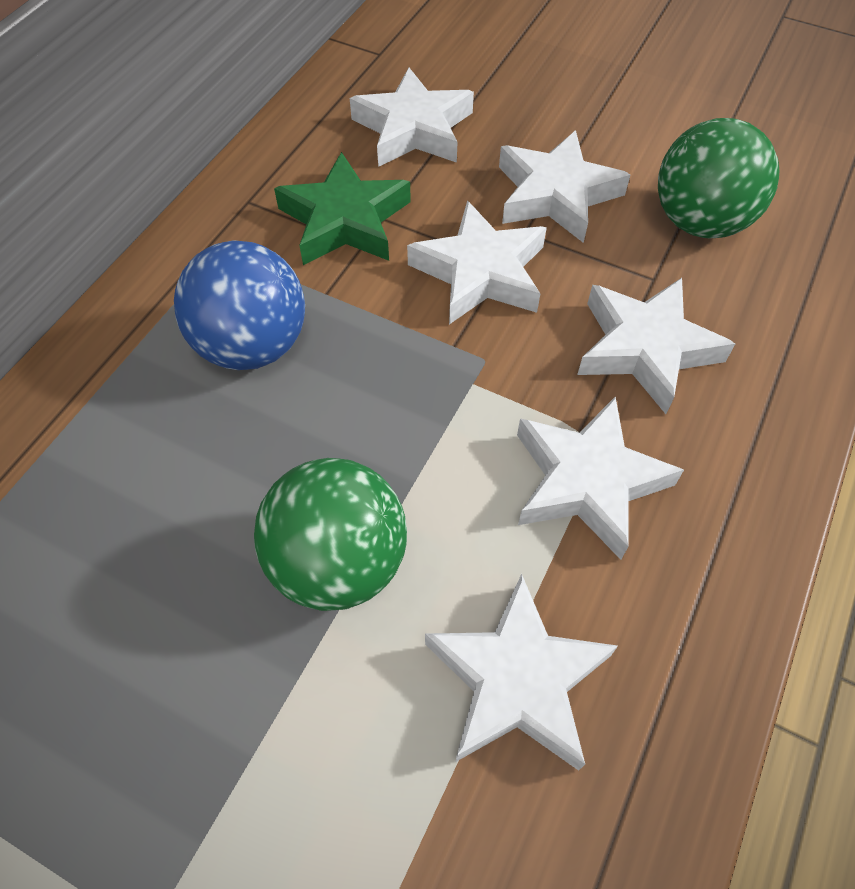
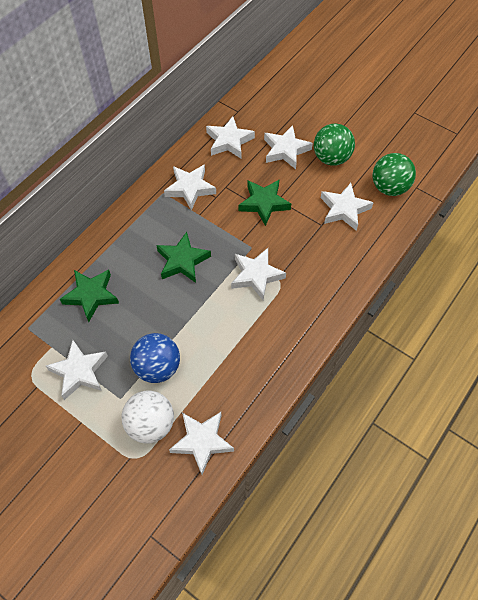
green star: 1 -> 3
white ball: 0 -> 1
white star: 6 -> 7

